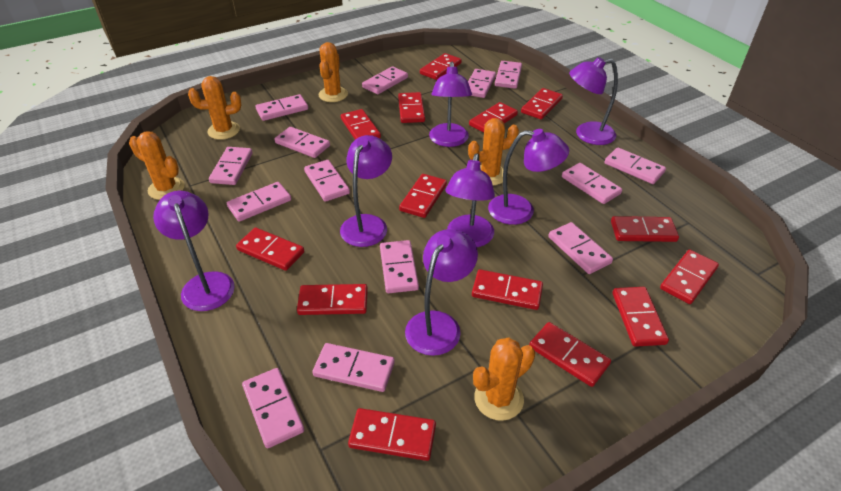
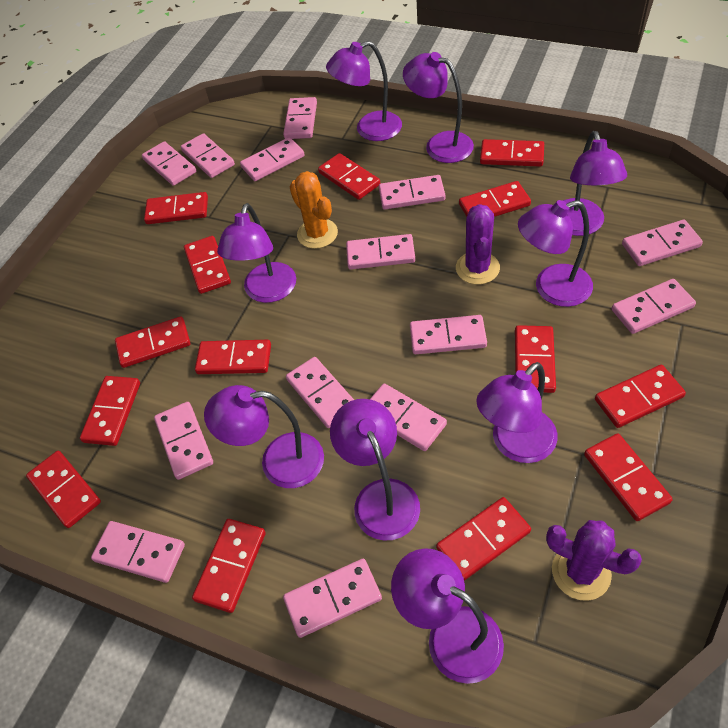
orange cactus: 5 -> 1
purple cactus: 0 -> 2
purple lamp: 7 -> 9

